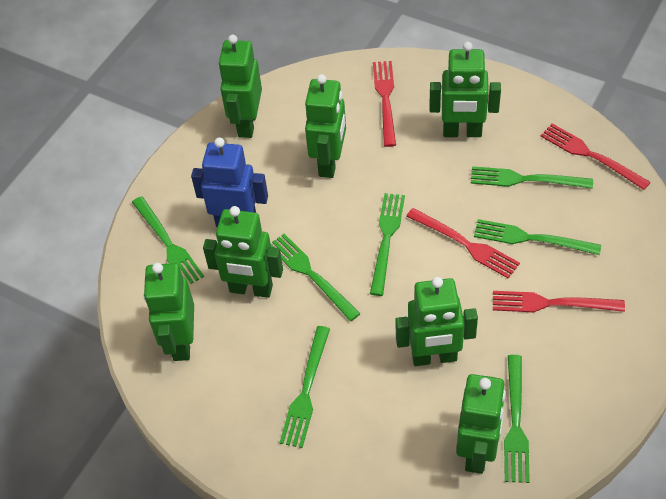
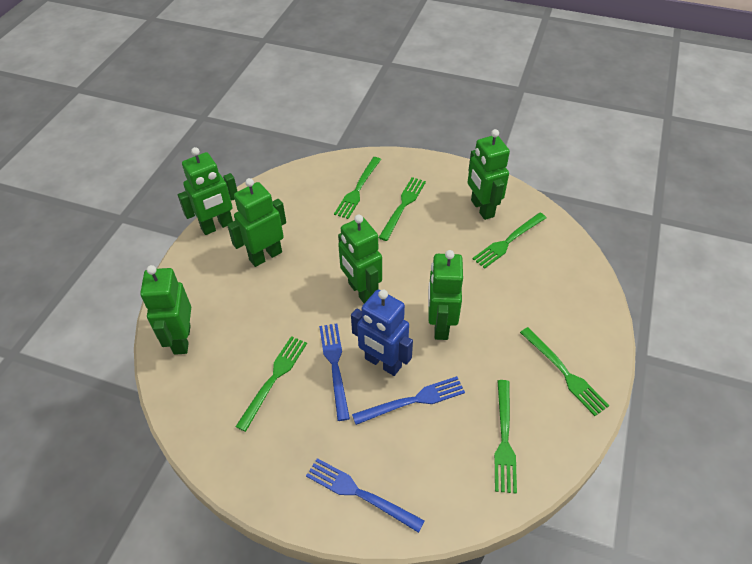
blue fork: 0 -> 3
green fork: 7 -> 6
green robot: 7 -> 6
red fork: 4 -> 0

